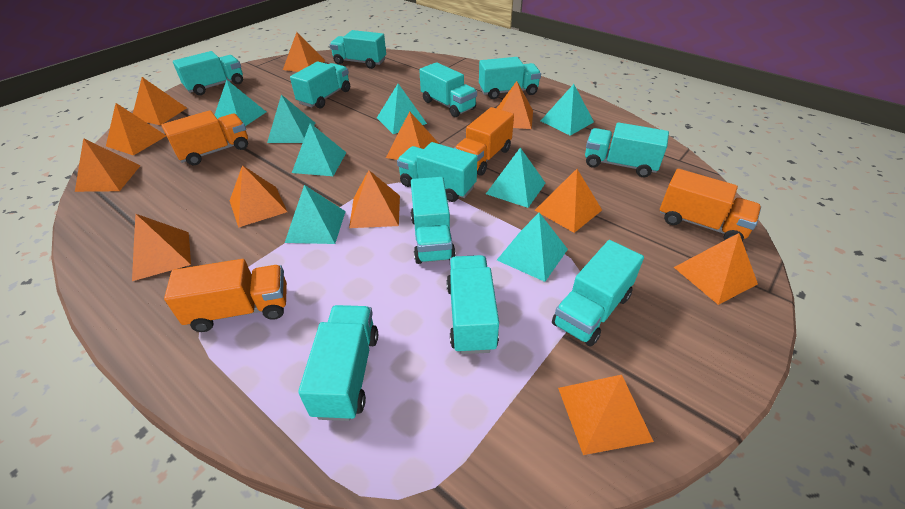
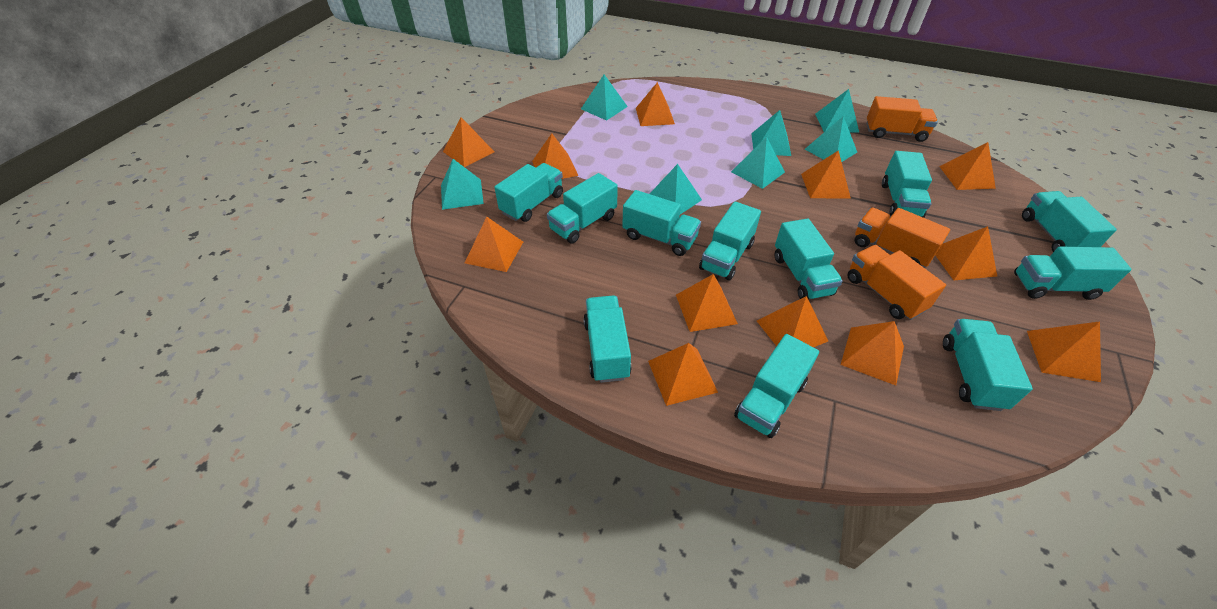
orange truck: 4 -> 3
turquoise pyramid: 8 -> 7

